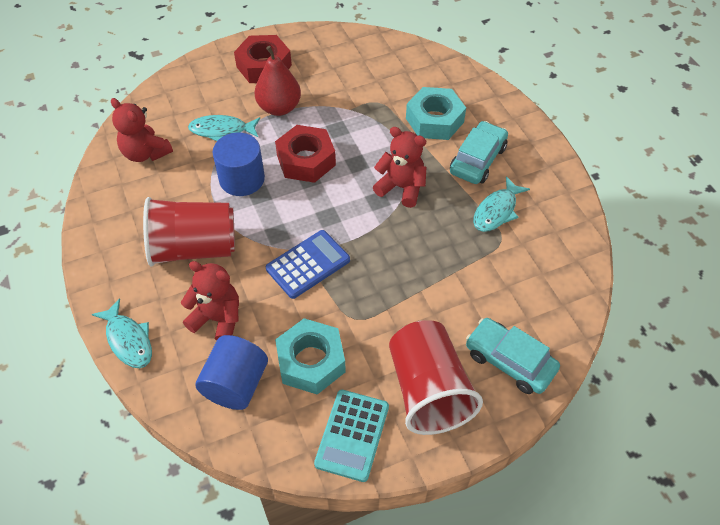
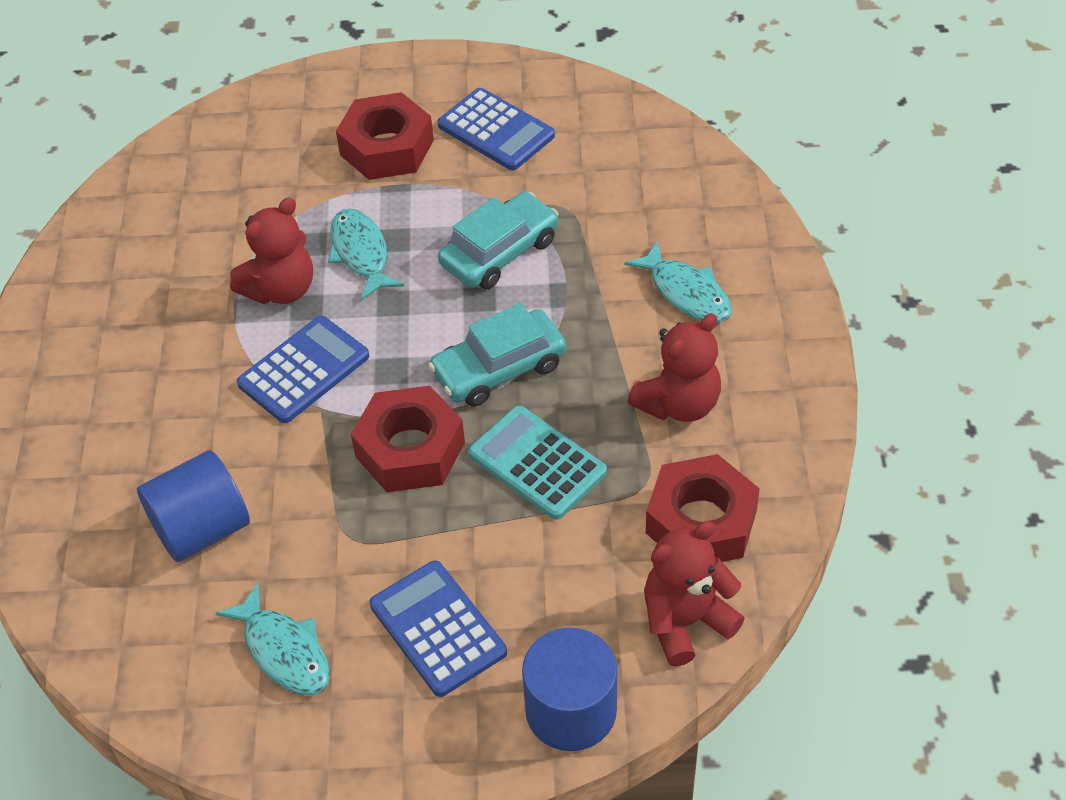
blue calculator: 1 -> 3
red cup: 2 -> 0
red nut: 2 -> 3
red pear: 1 -> 0
turquoise nut: 2 -> 0

